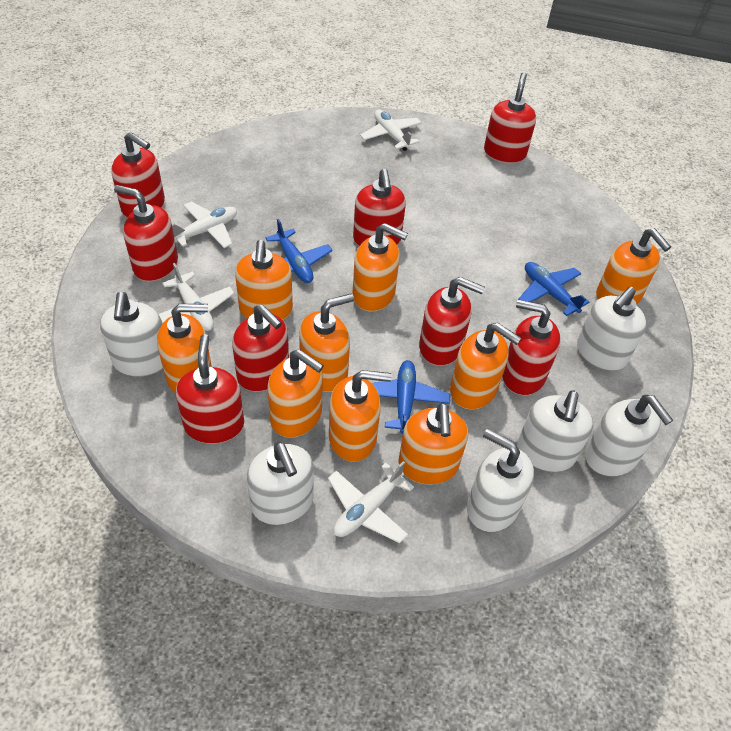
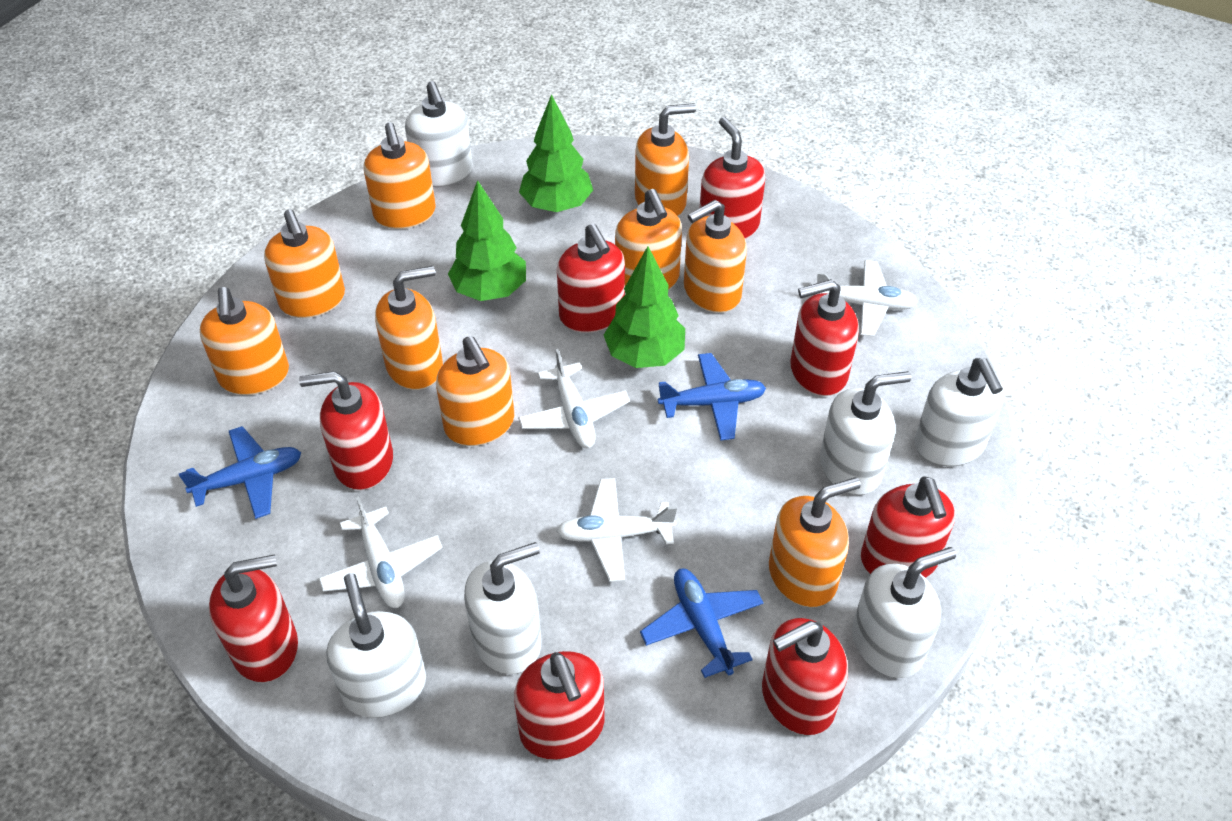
green tree: 0 -> 3

